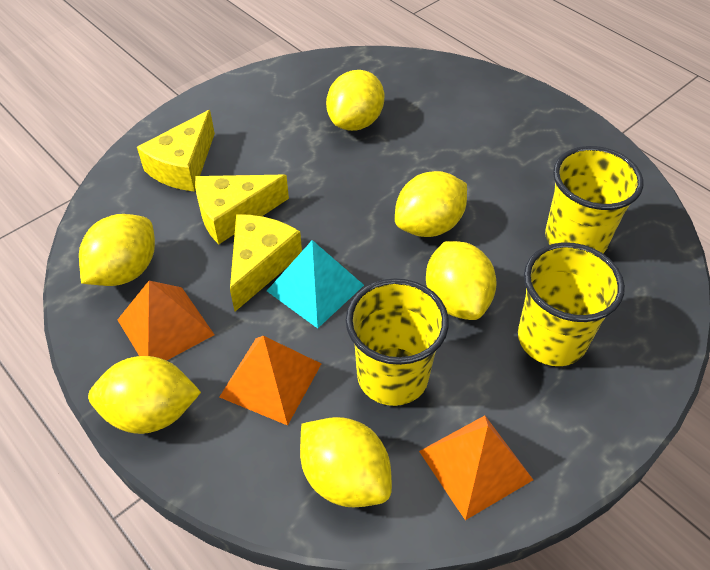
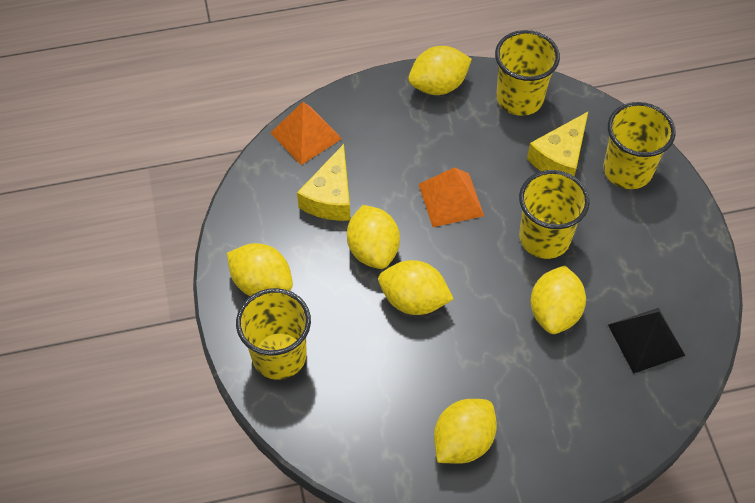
black pyramid: 0 -> 1
orange pyramid: 3 -> 2
turquoise pyramid: 1 -> 0
yellow cheese: 3 -> 2
yellow cup: 3 -> 4

